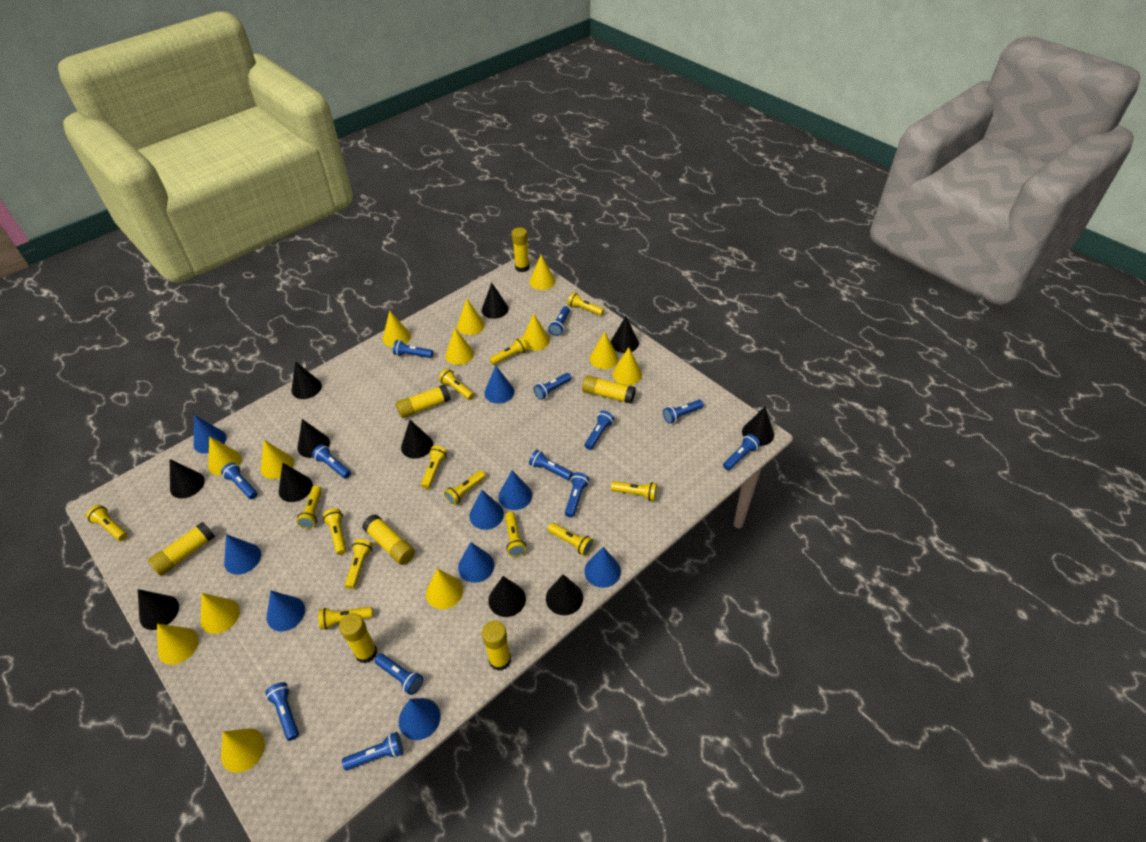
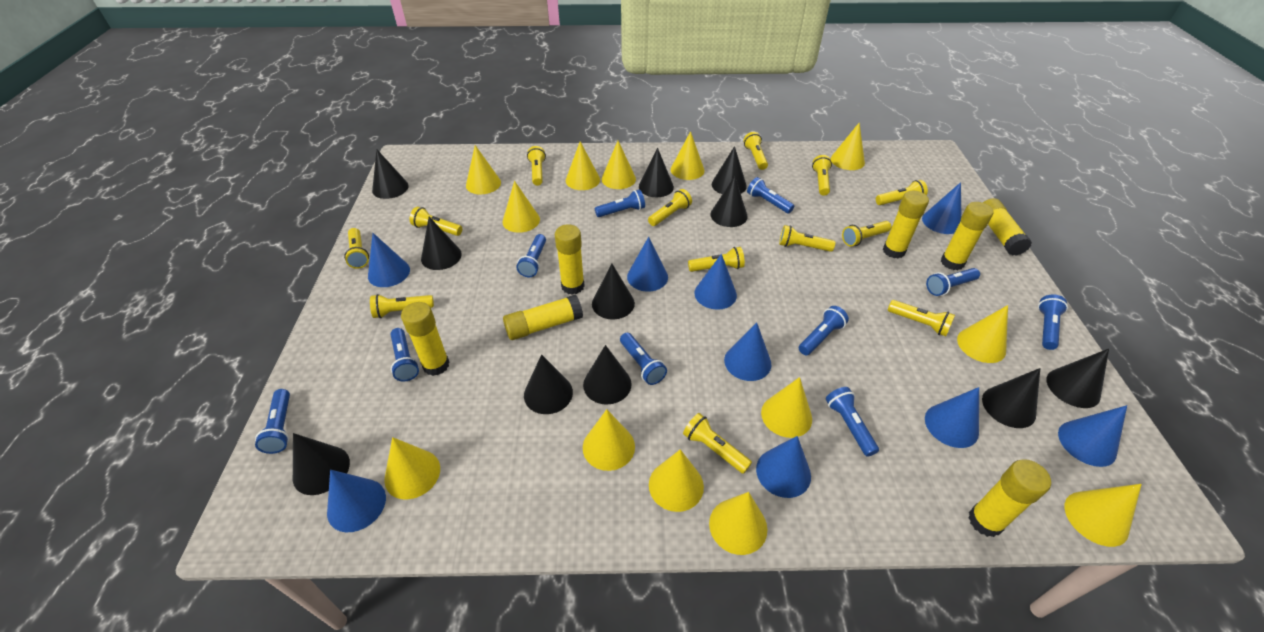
blue flashlight: 13 -> 10

